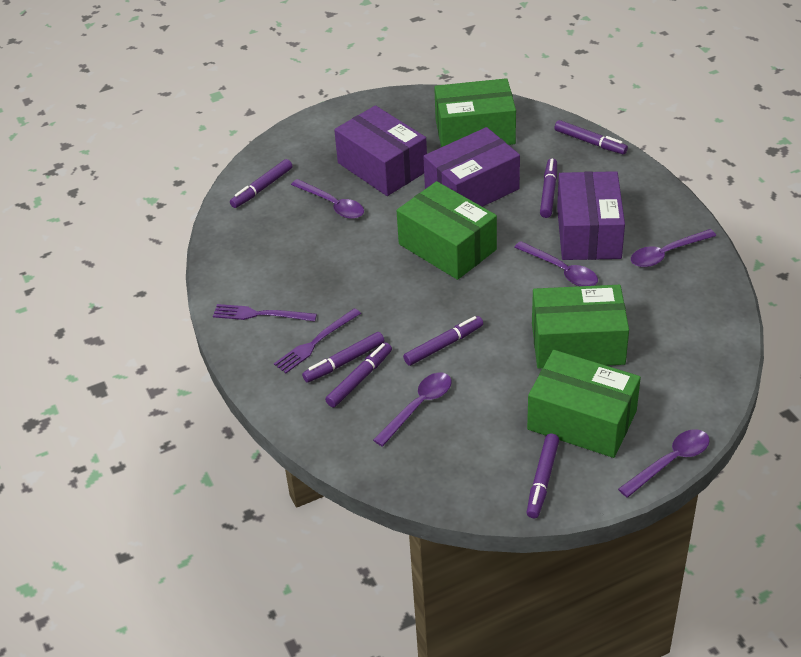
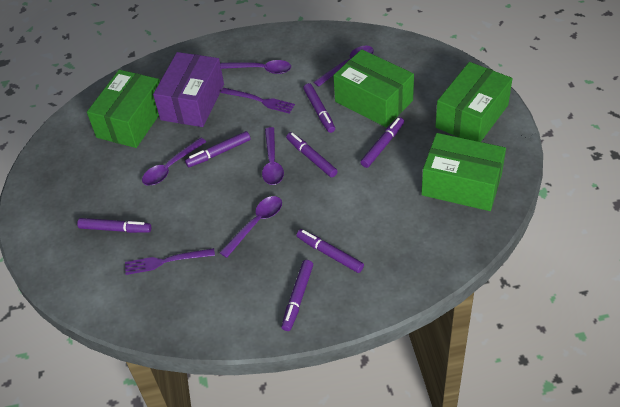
purple box: 3 -> 1

